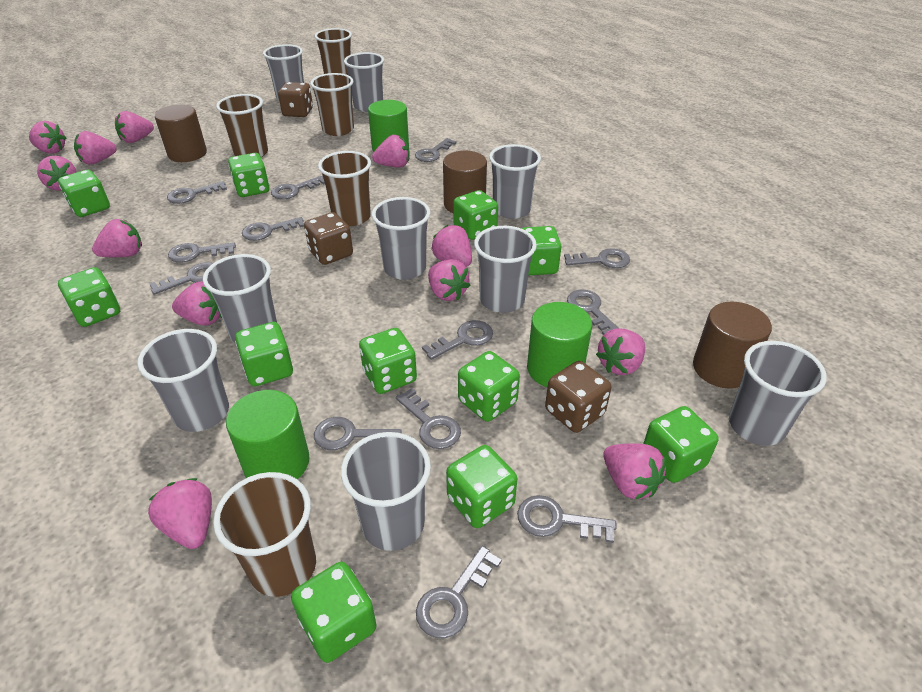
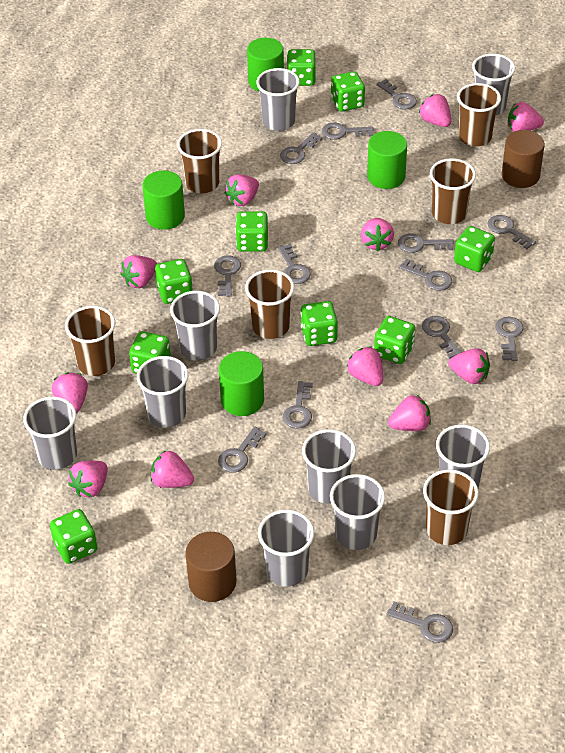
brown cup: 5 -> 6
brown cylinder: 3 -> 2
brown dice: 3 -> 0
green cylinder: 3 -> 4
green dice: 11 -> 9
pink strawberry: 12 -> 11

